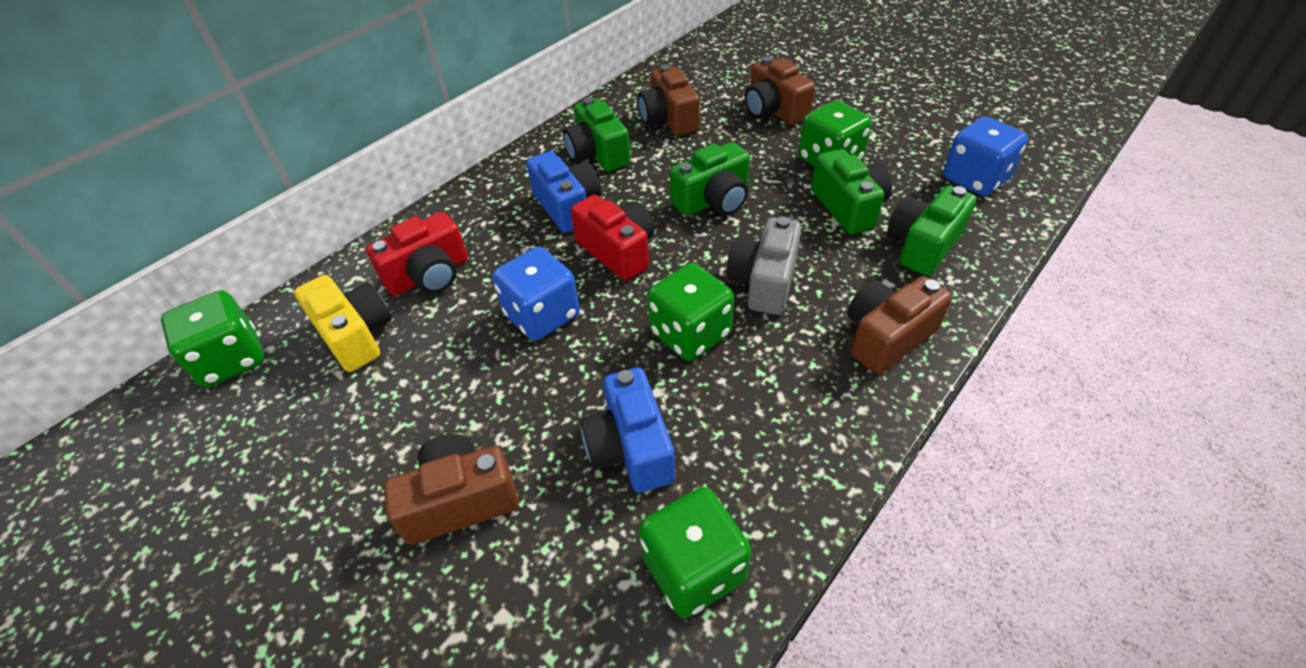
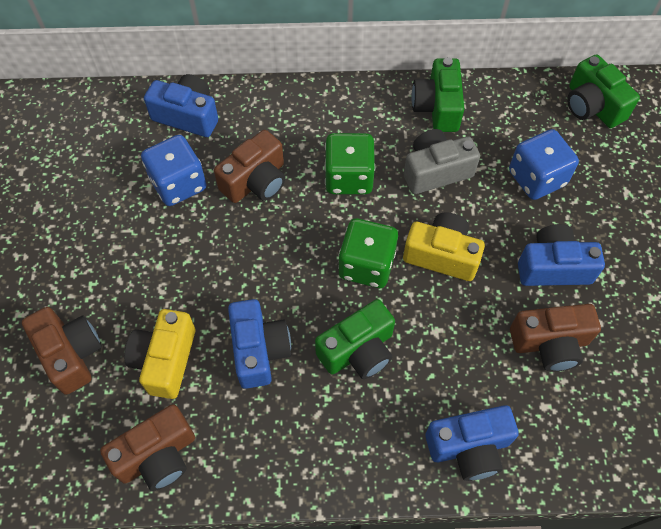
blue camera: 2 -> 4
green camera: 4 -> 3
green dice: 4 -> 2
red camera: 2 -> 0
yellow camera: 1 -> 2

